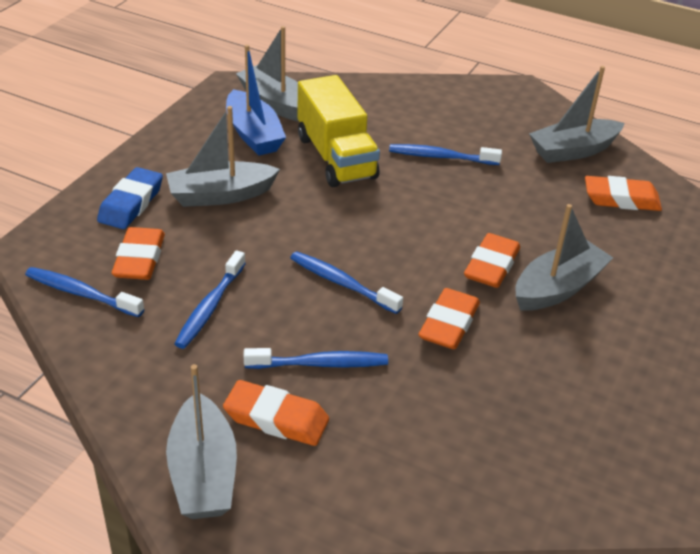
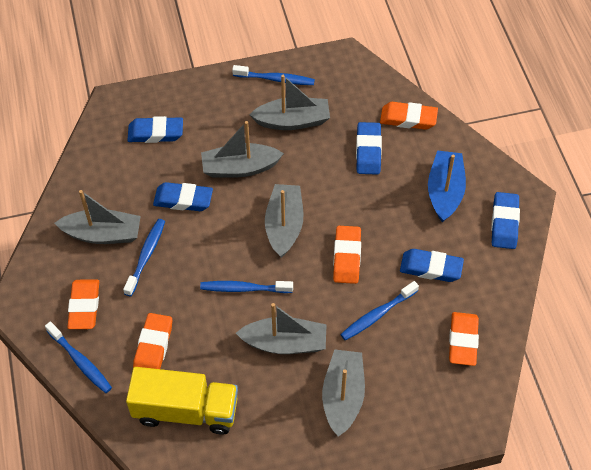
blue eraser: 1 -> 5
grey boat: 5 -> 6

